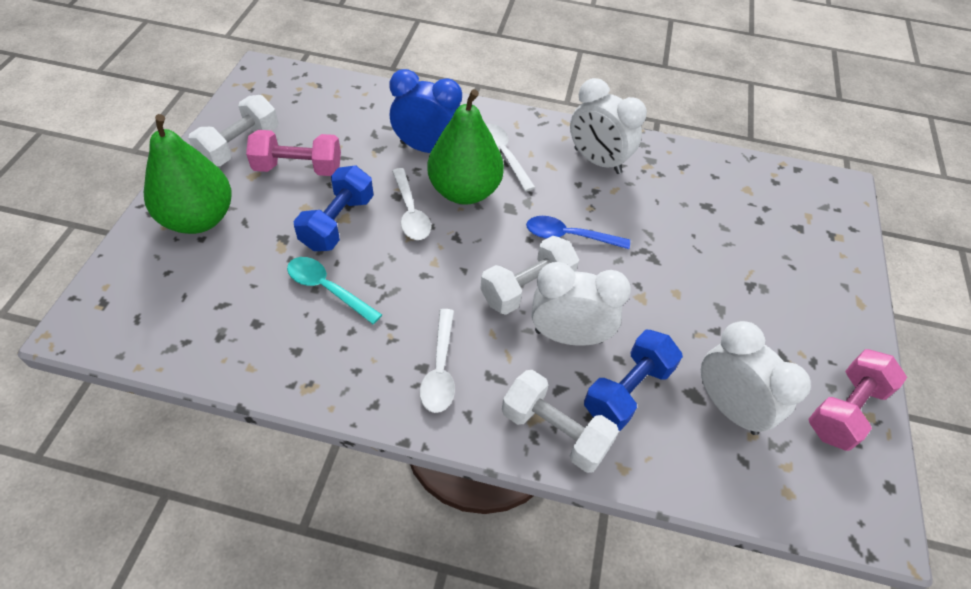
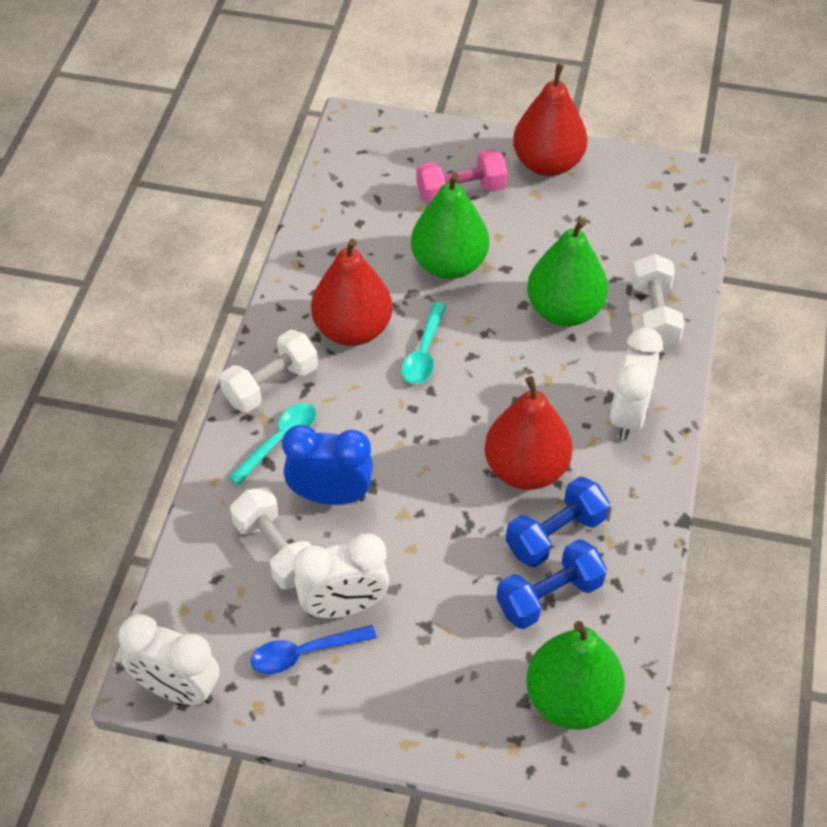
green pear: 2 -> 3
pink dumbbell: 2 -> 1
red pear: 0 -> 3
turquoise spoon: 1 -> 2
white spoon: 3 -> 0

